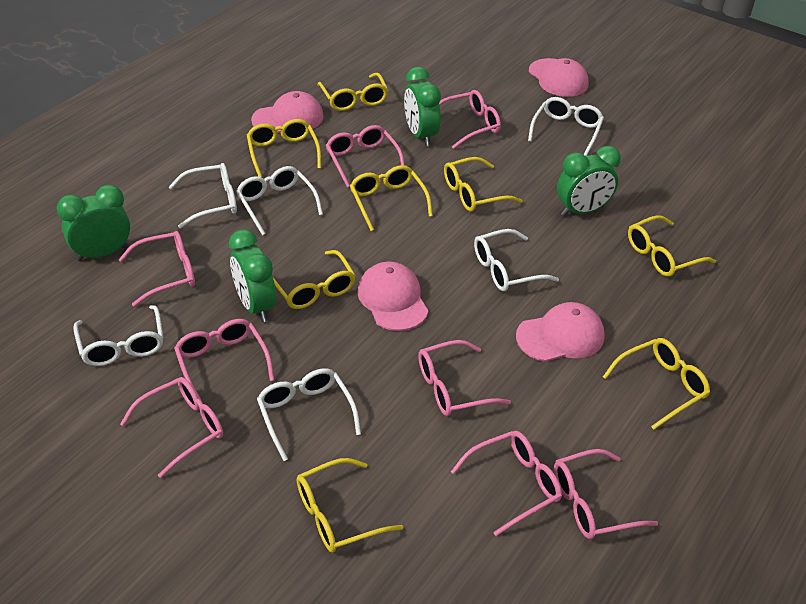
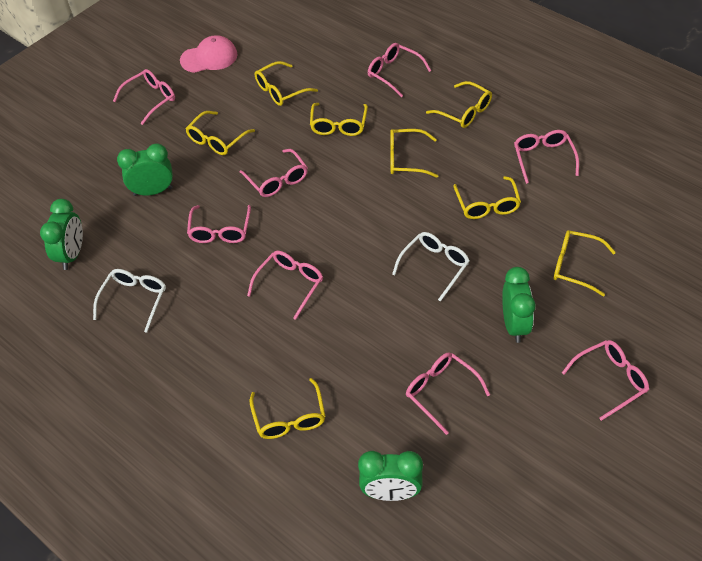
pink cap: 4 -> 1
white glasses: 6 -> 2

